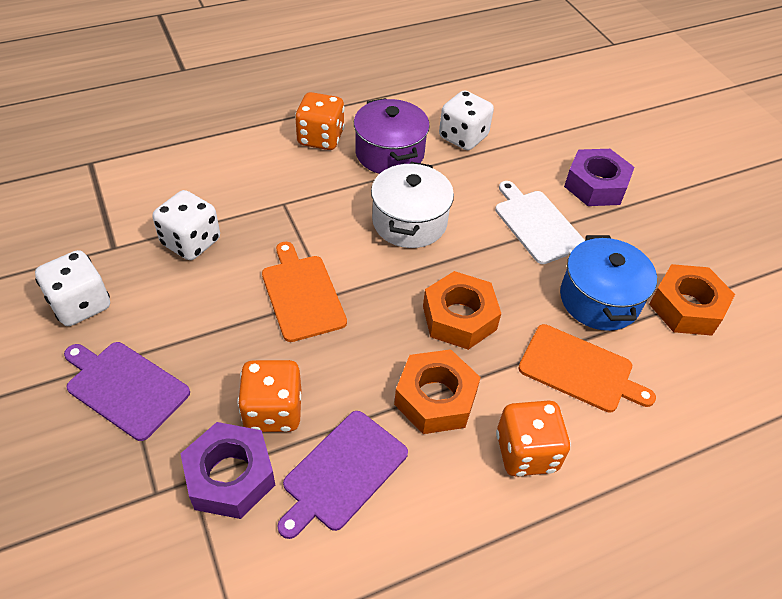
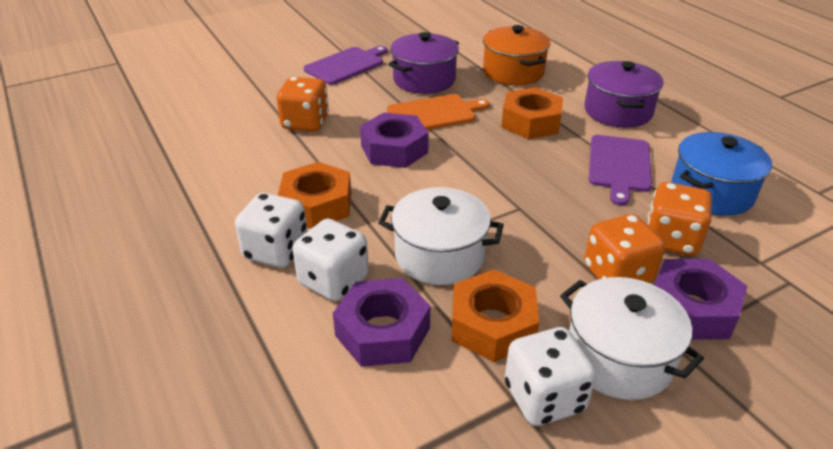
orange cutting board: 2 -> 1
orange pot: 0 -> 1
purple nut: 2 -> 3
purple pot: 1 -> 2
white cutting board: 1 -> 0
white pot: 1 -> 2

